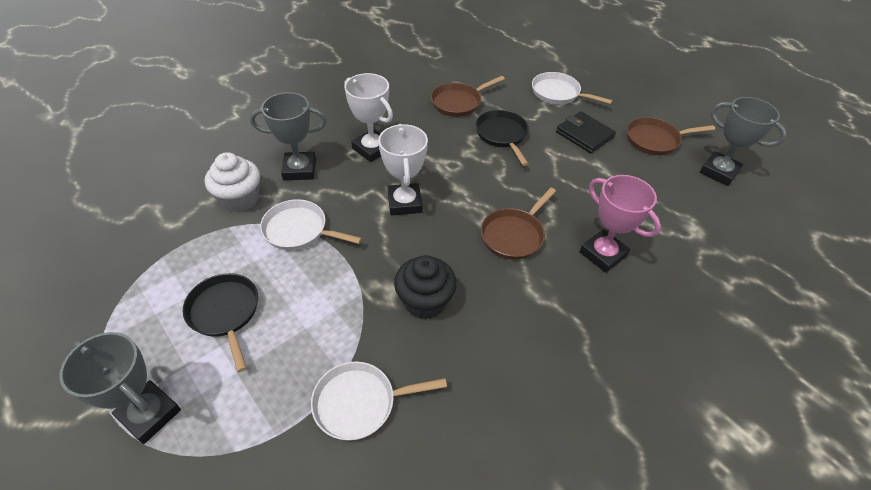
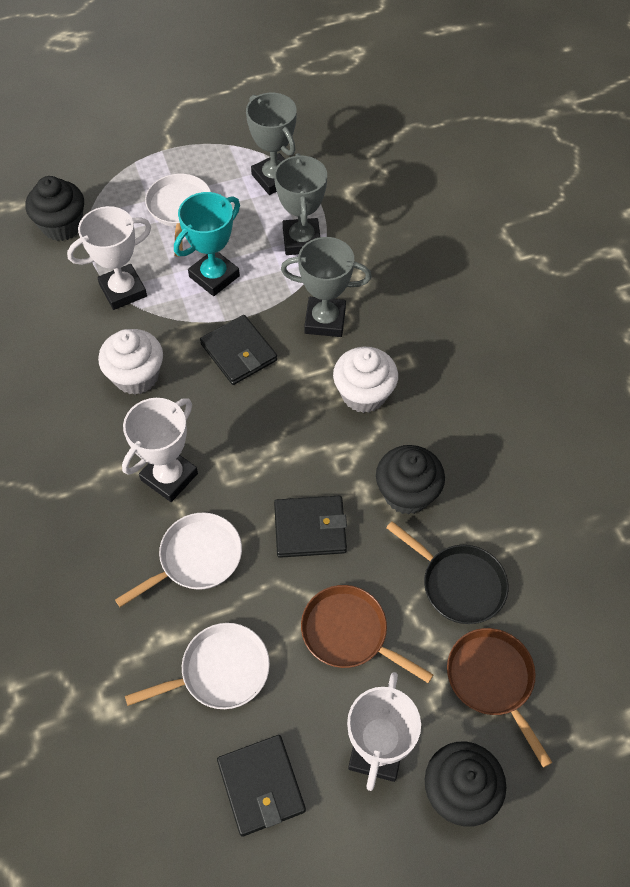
black cupcake: 1 -> 3
black pan: 2 -> 1
black wallet: 1 -> 3
brown pan: 3 -> 2
pink trophy: 1 -> 0
turquoise trophy: 0 -> 1
white cupcake: 1 -> 2
white trophy: 2 -> 3

